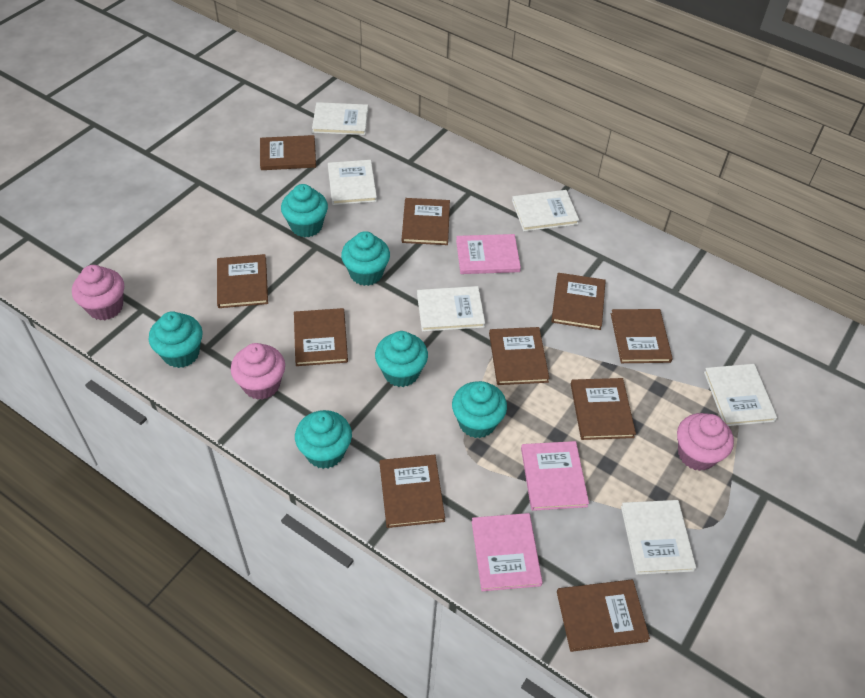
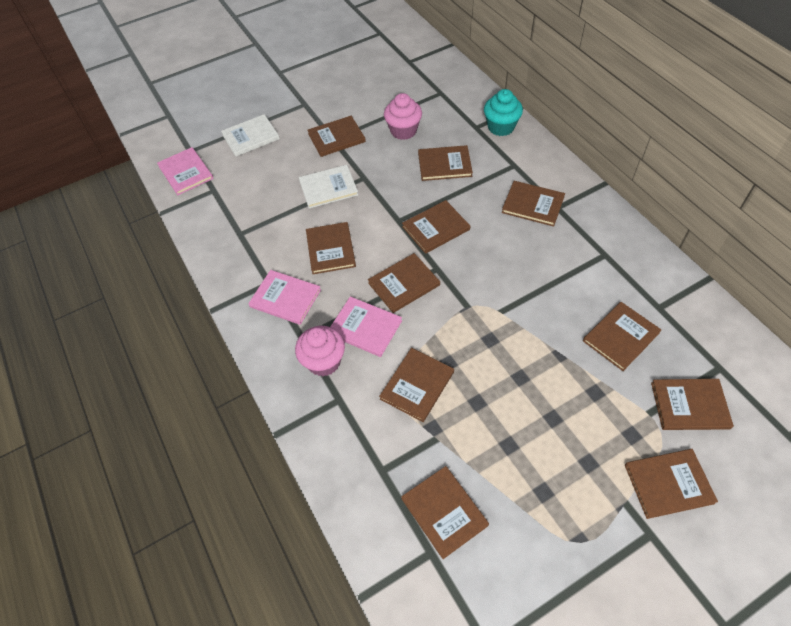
brown book: 10 -> 11
pink cupcake: 3 -> 2
turquoise cupcake: 6 -> 1
white book: 6 -> 2

